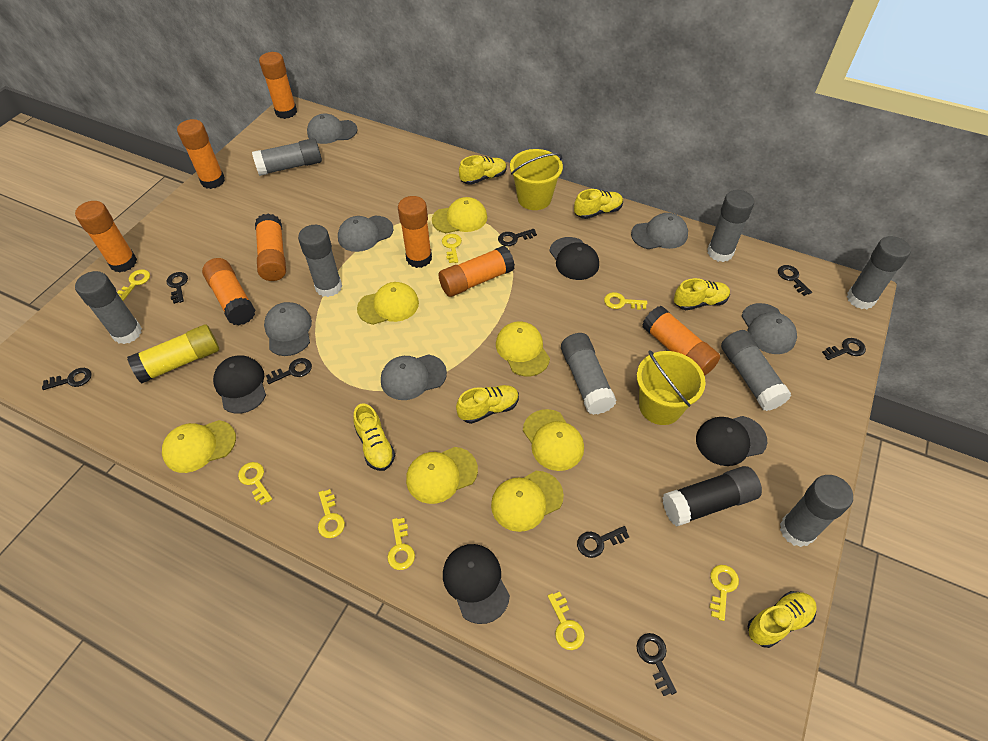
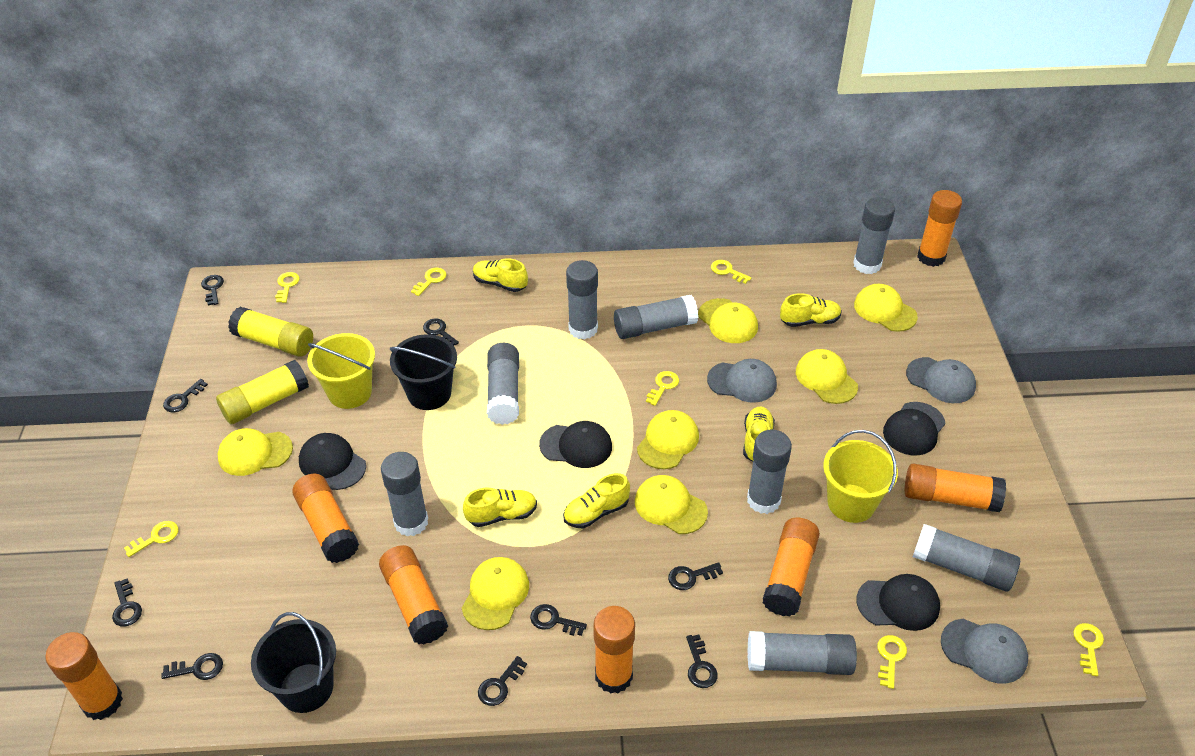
black bucket: 0 -> 2
black glue stick: 1 -> 0
black key: 8 -> 9
grey cap: 6 -> 3
orange glue stick: 8 -> 7
yellow glue stick: 1 -> 2
yellow key: 8 -> 7
yellow shoe: 6 -> 5

